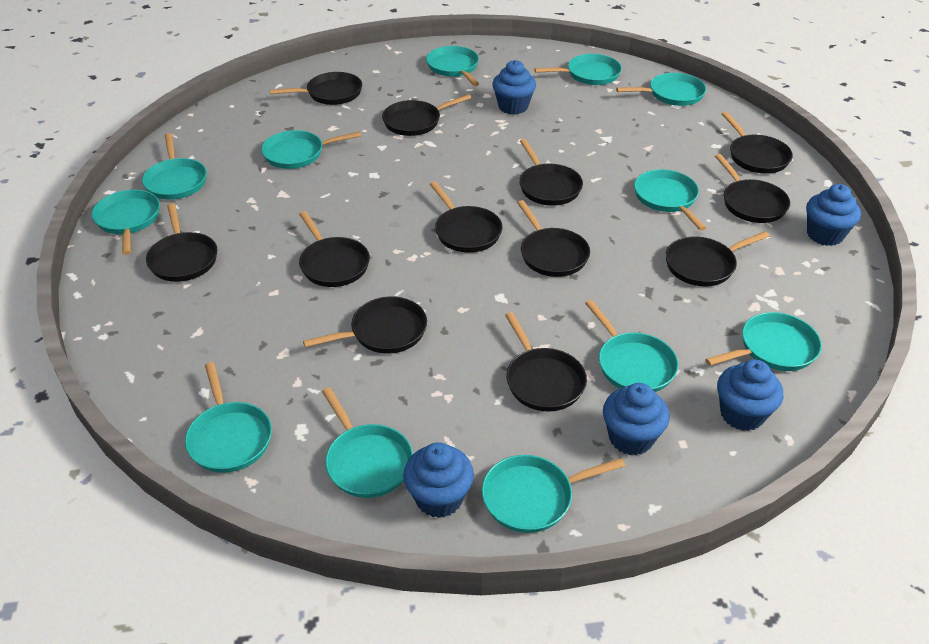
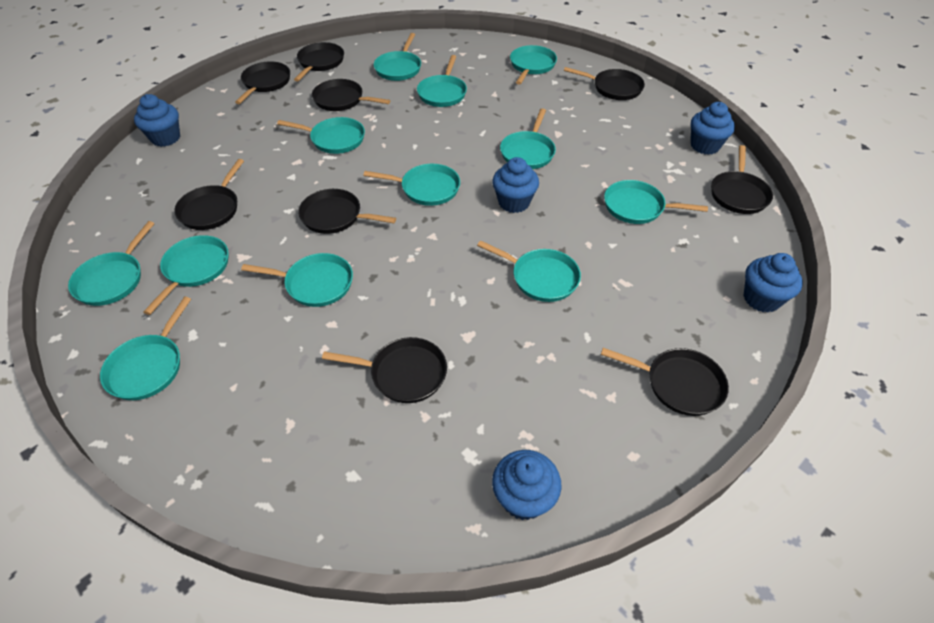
black pan: 12 -> 9

